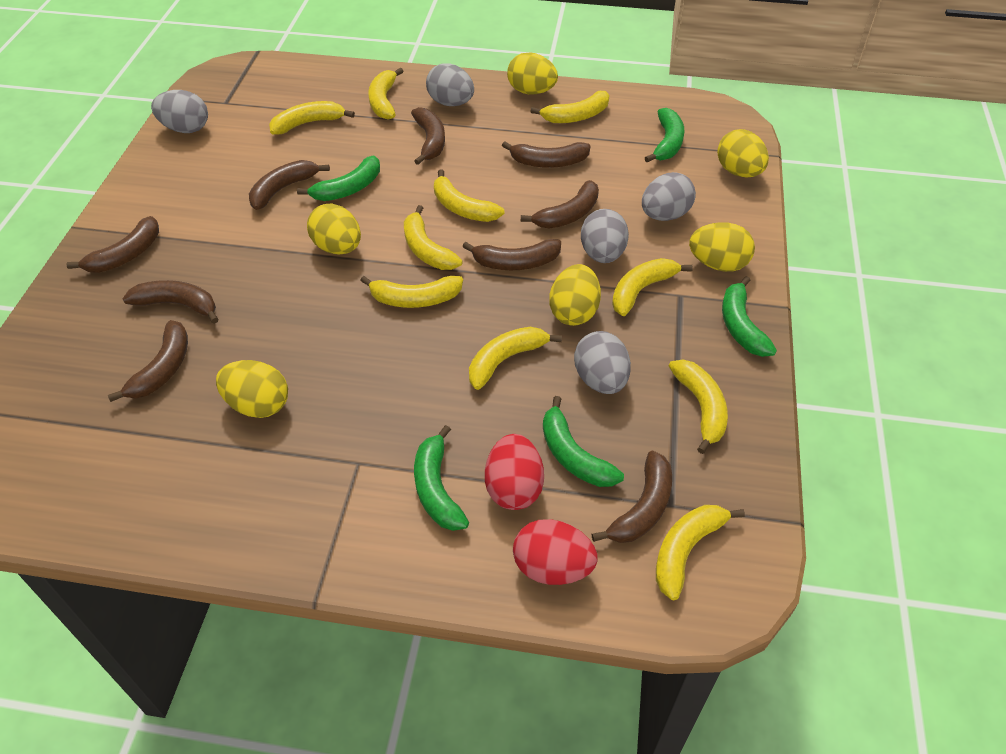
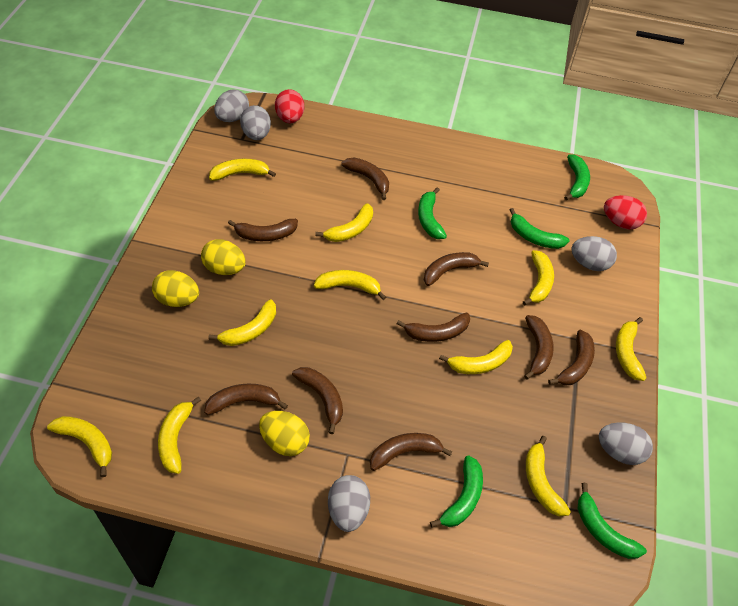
yellow egg: 6 -> 3

